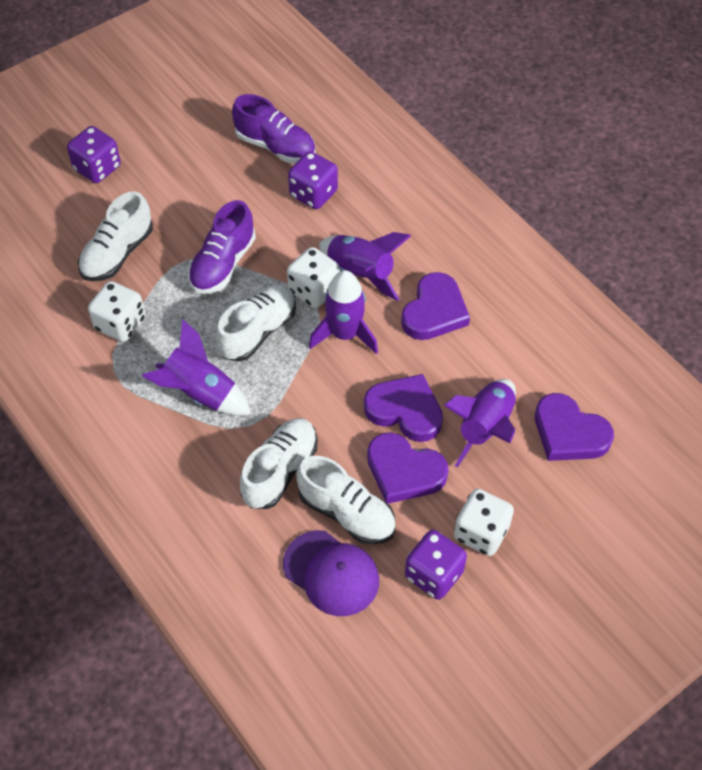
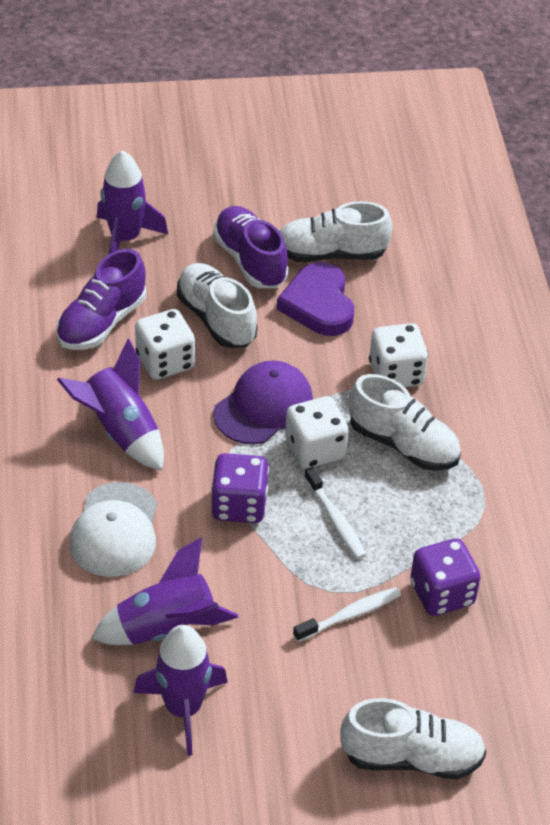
purple dice: 3 -> 2
purple heart: 4 -> 1
white cap: 0 -> 1
white toothbrush: 0 -> 2

